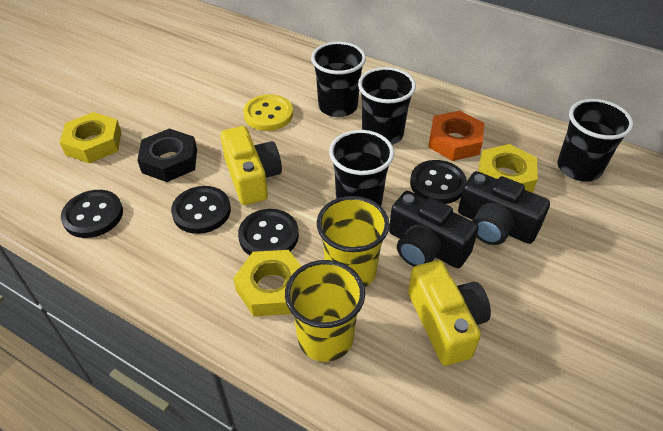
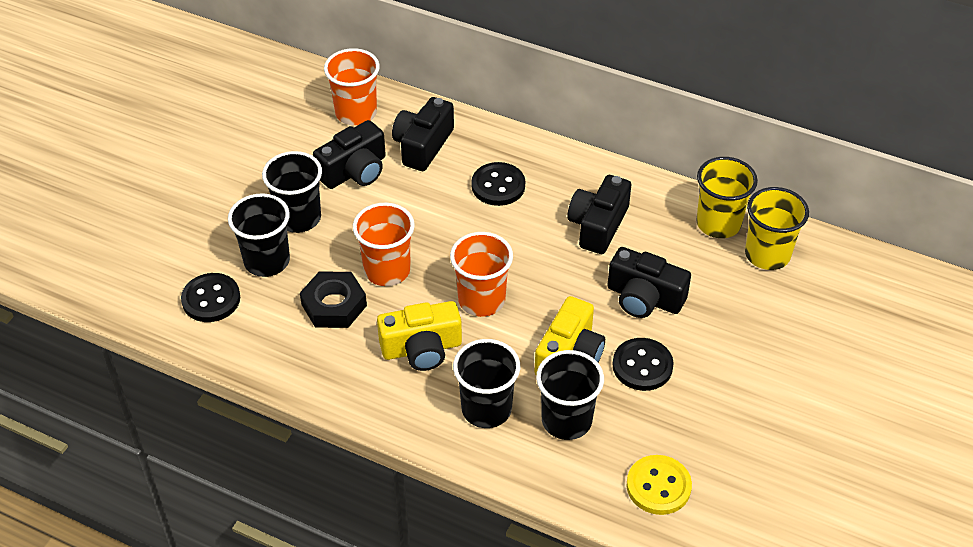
black button: 4 -> 3
black camera: 2 -> 4
orange cup: 0 -> 3
orange nut: 1 -> 0
yellow nut: 3 -> 0

